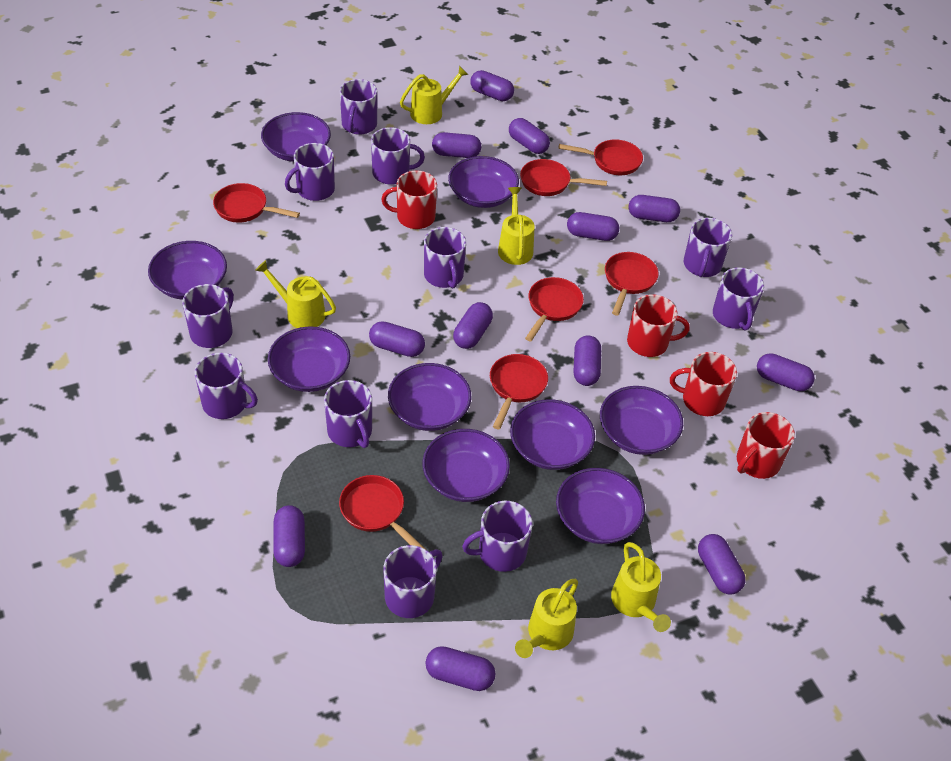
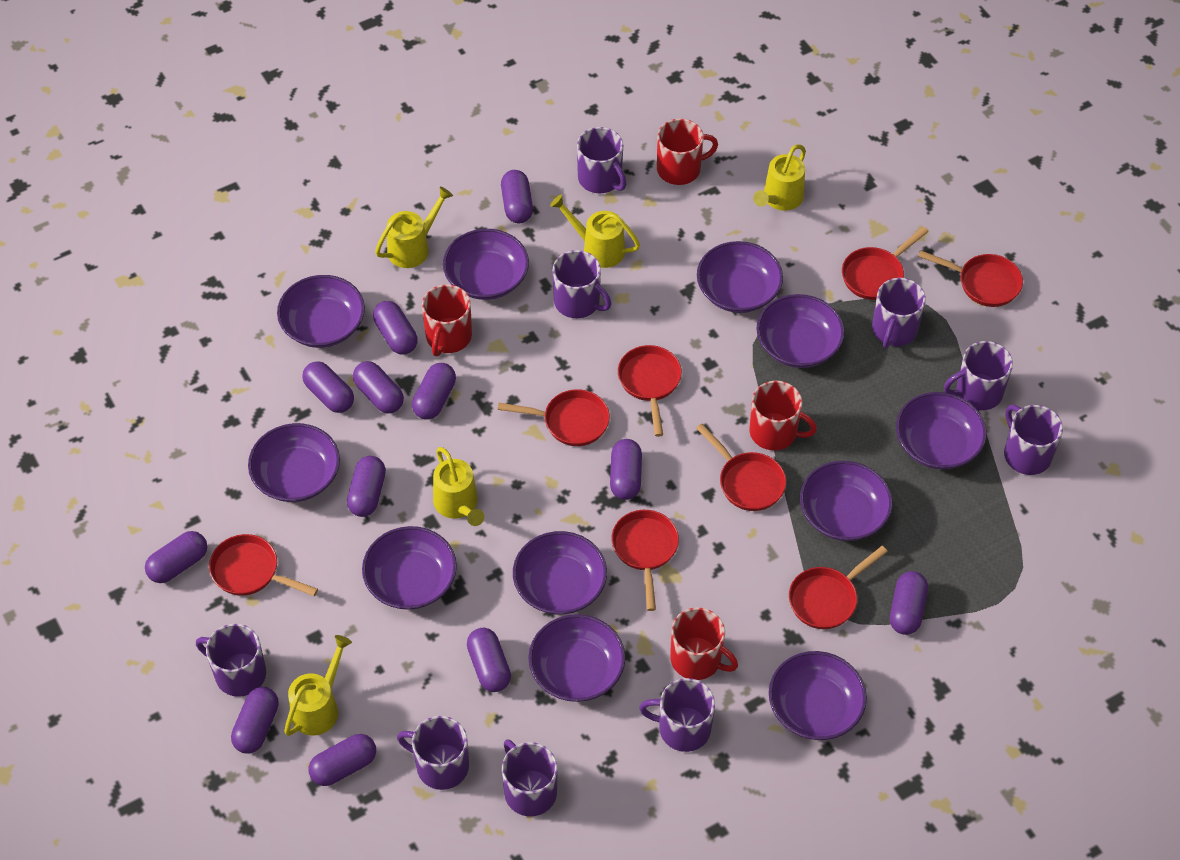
purple bowl: 9 -> 11
purple mug: 11 -> 9
red pan: 7 -> 8

